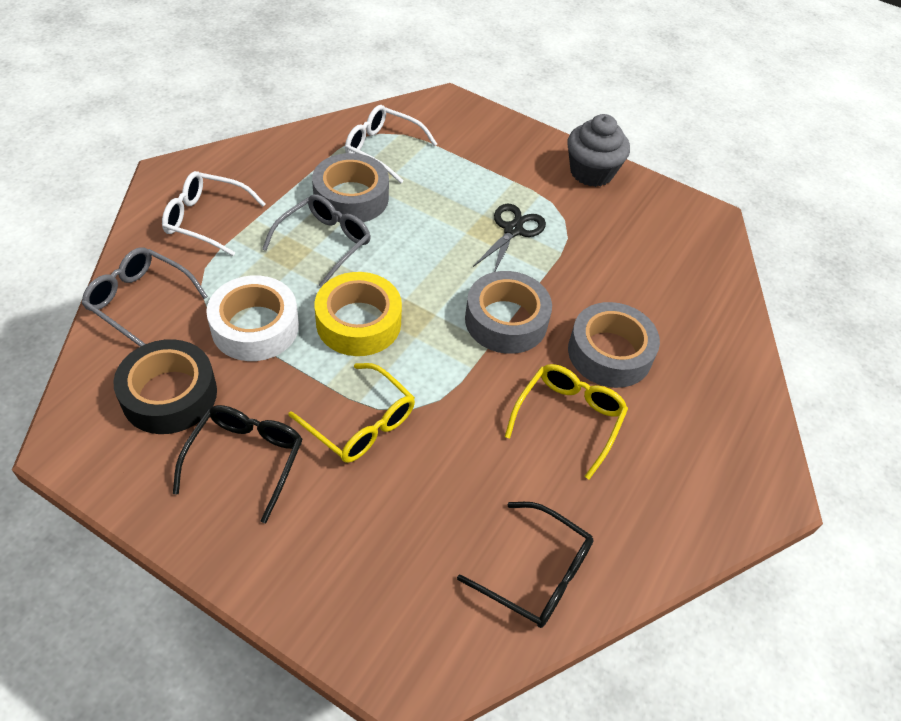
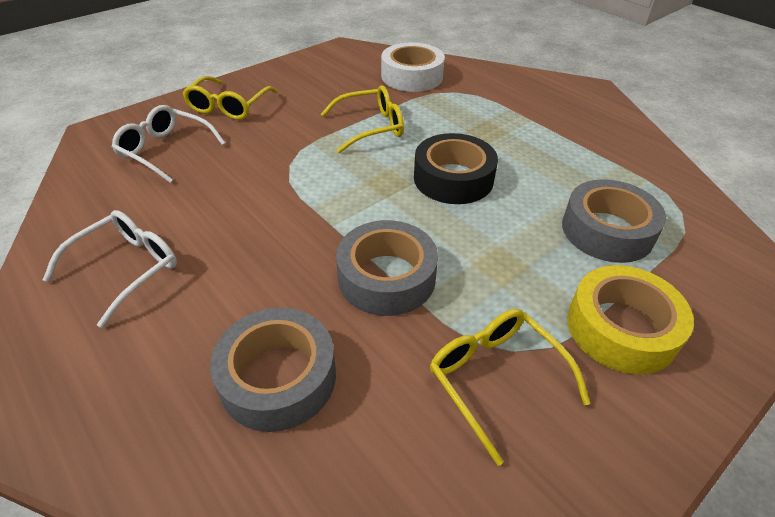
black glasses: 2 -> 0
black scissors: 1 -> 0
grey cupcake: 1 -> 0
grey glasses: 2 -> 0
yellow glasses: 2 -> 3

